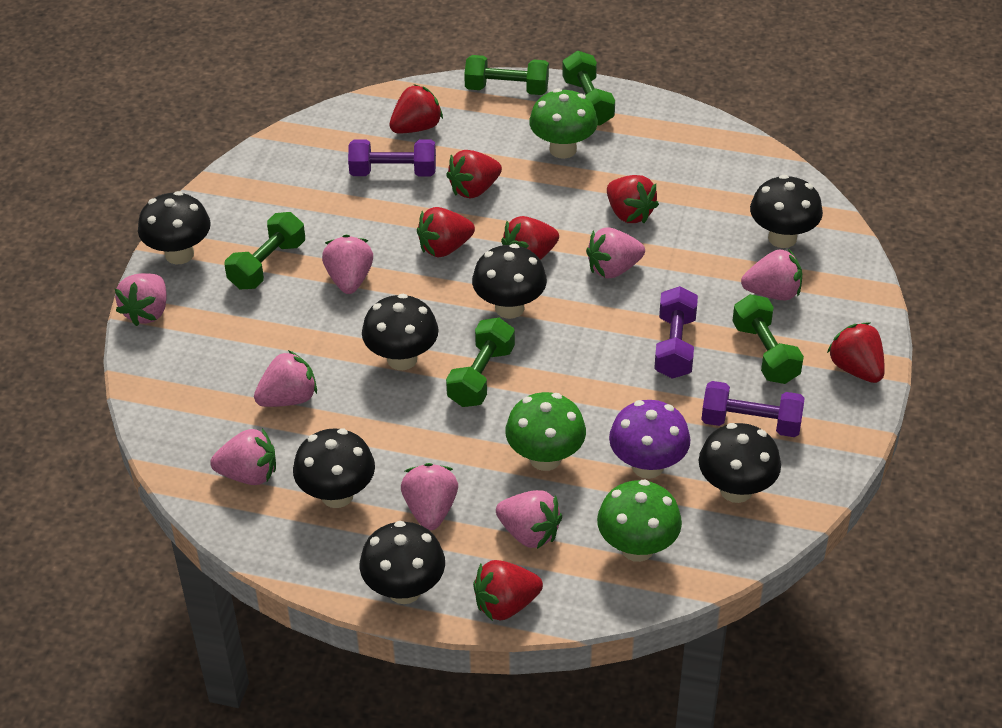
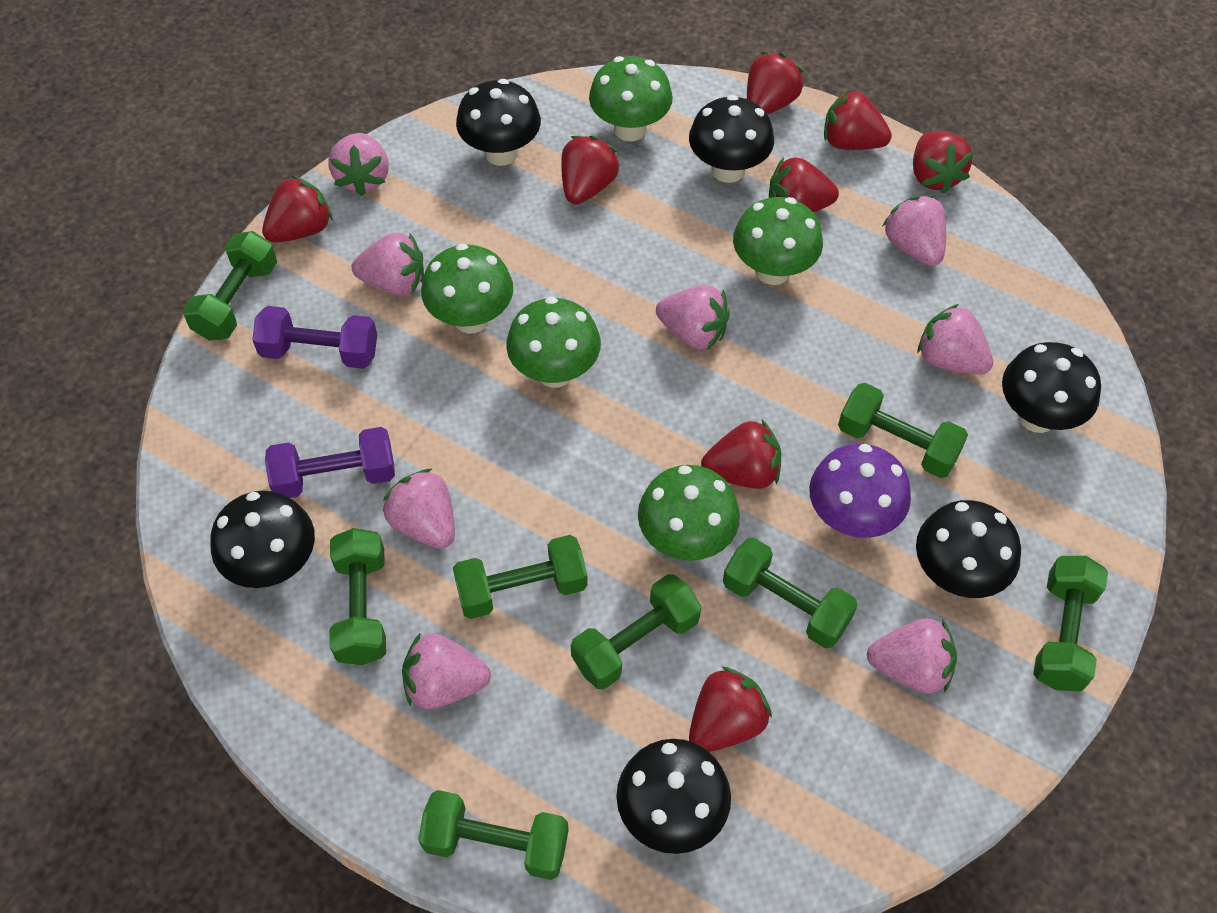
black mushroom: 7 -> 6
green dumbbell: 5 -> 8
green mushroom: 3 -> 5
purple dumbbell: 3 -> 2
red strawberry: 7 -> 8

